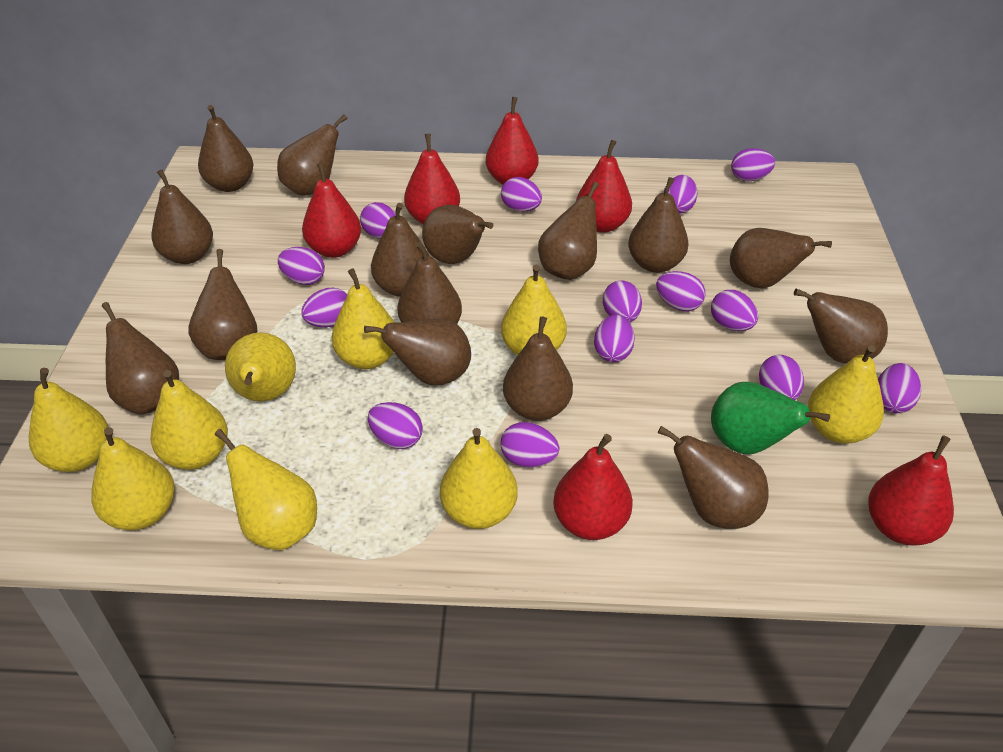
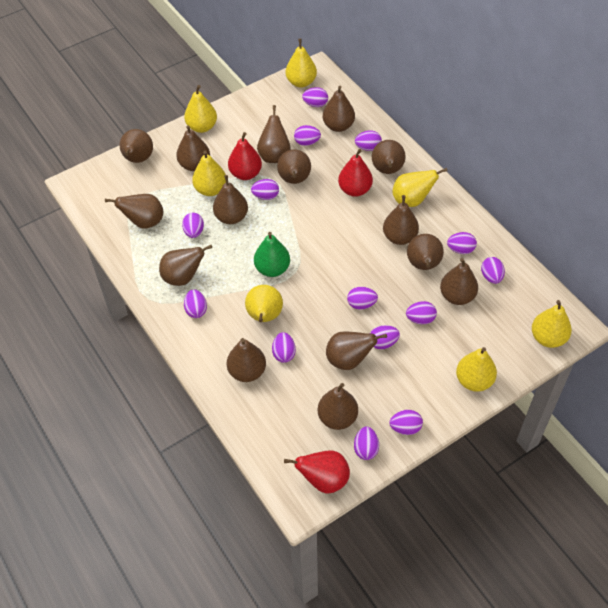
red pear: 6 -> 3
yellow pear: 9 -> 7

